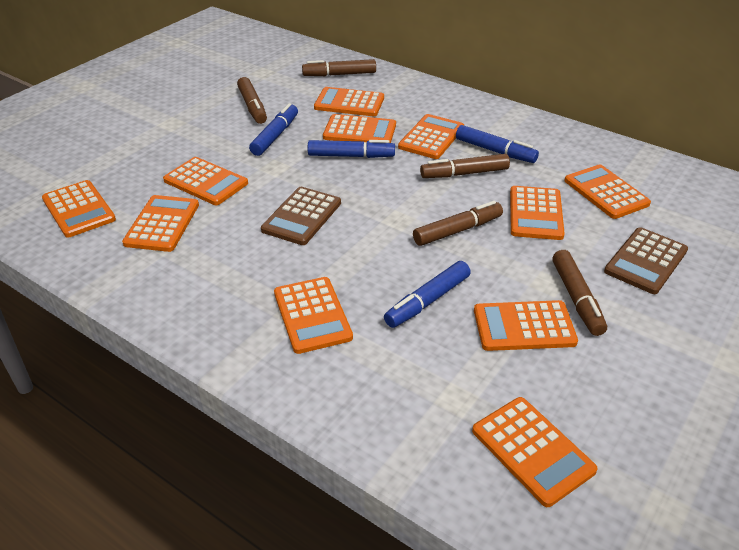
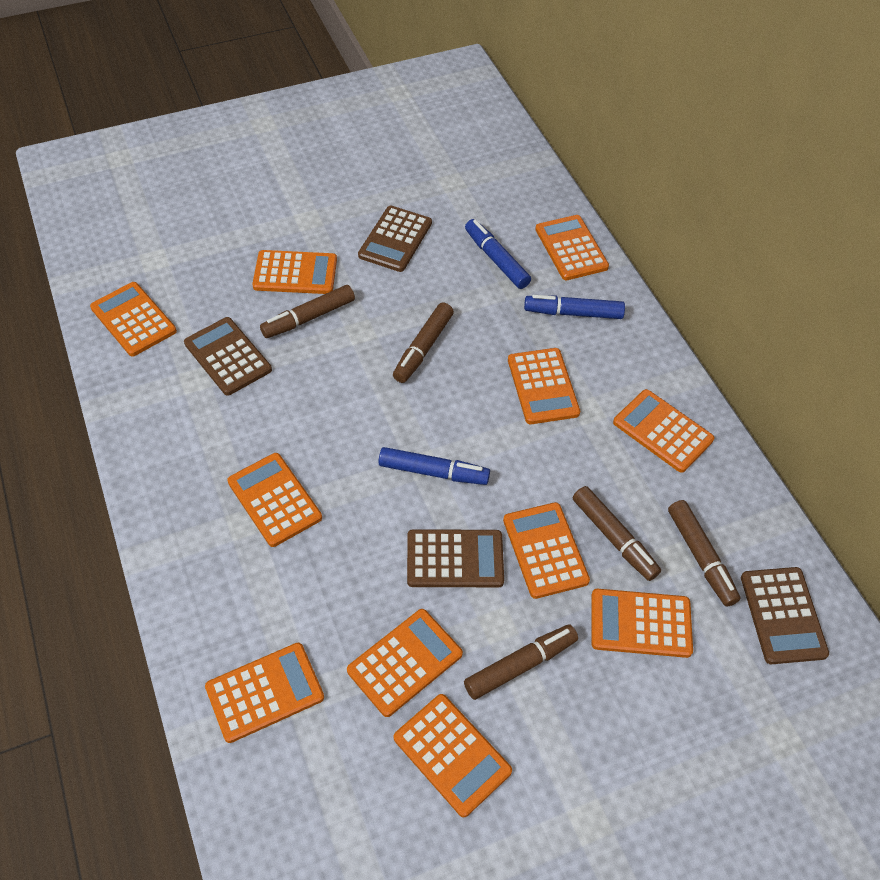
blue marker: 4 -> 3
brown calculator: 2 -> 4

